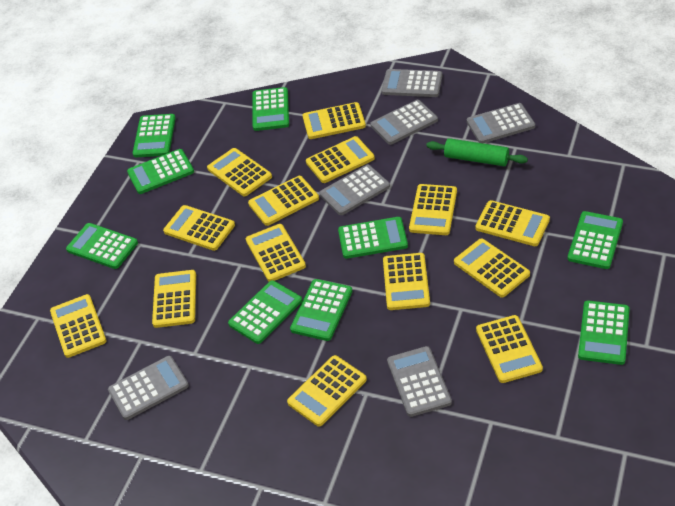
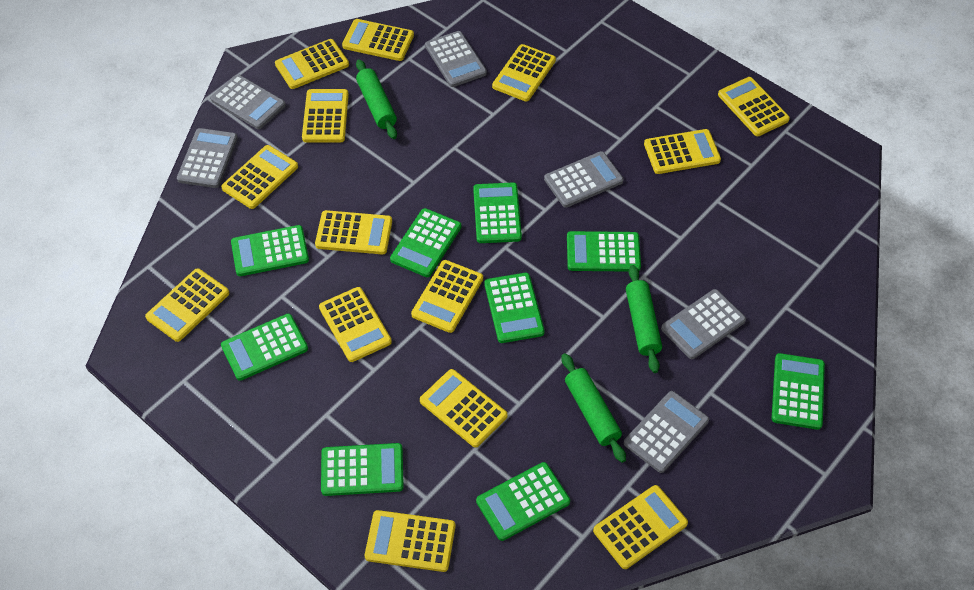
green rolling pin: 1 -> 3

